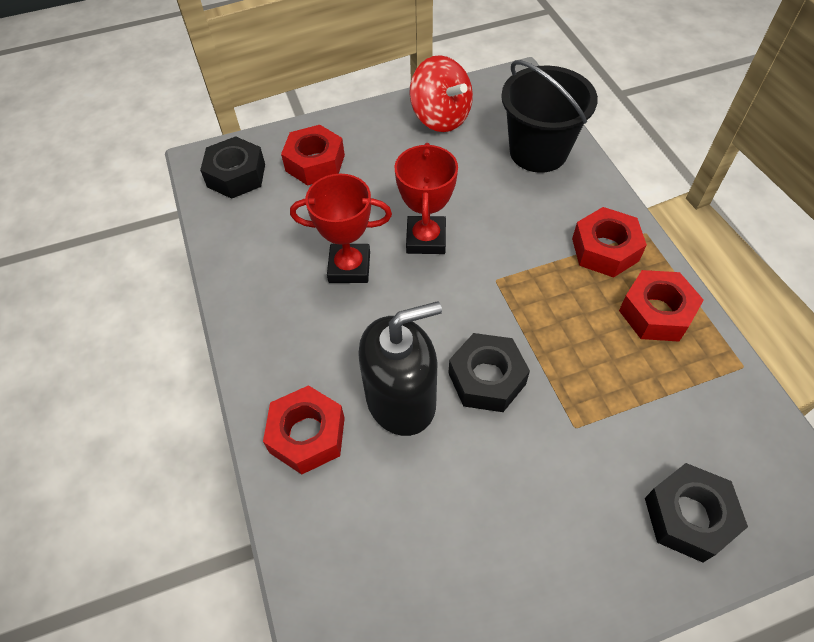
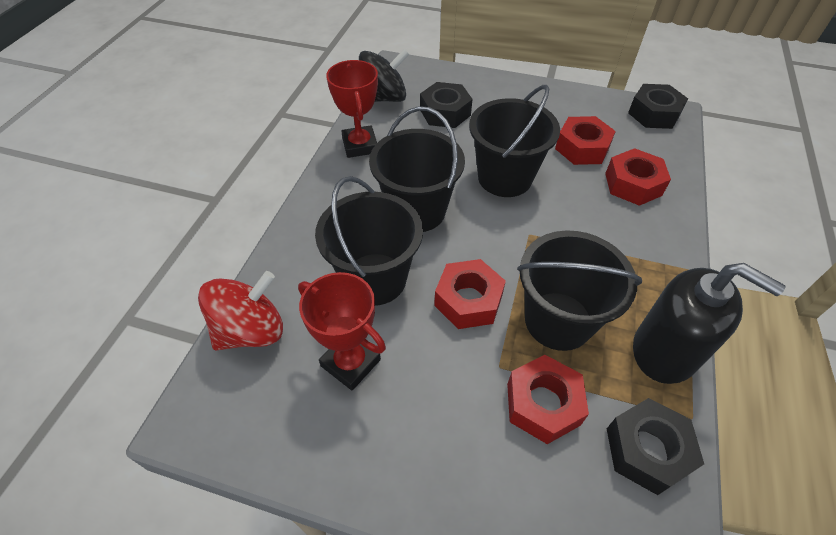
black bucket: 1 -> 4
black spinning top: 0 -> 1

